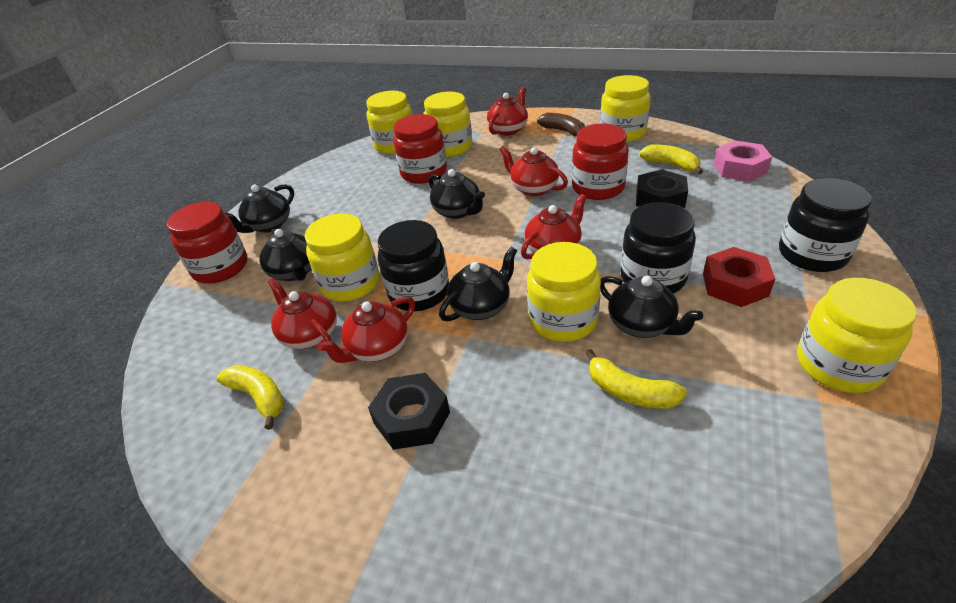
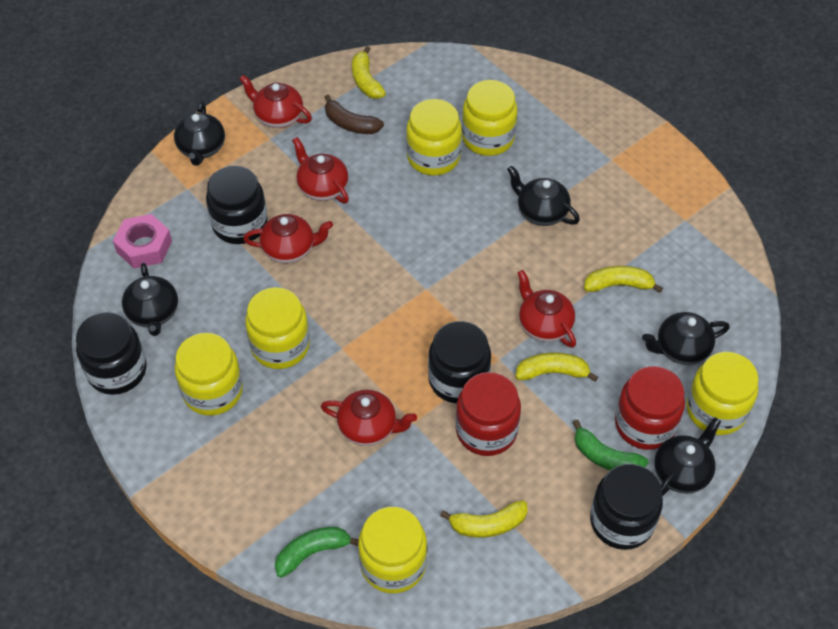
black jar: 3 -> 4
black nut: 2 -> 0
green banana: 0 -> 2
red jar: 3 -> 2
red nut: 1 -> 0
yellow banana: 3 -> 4

